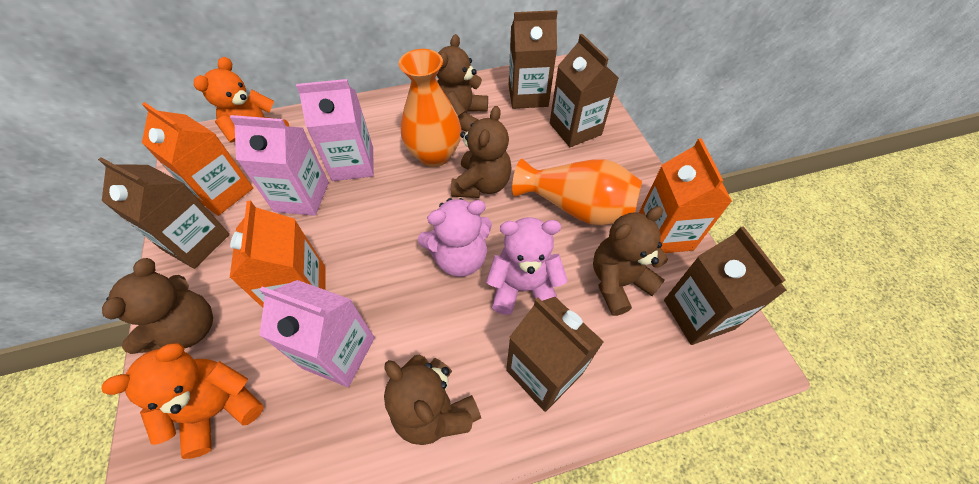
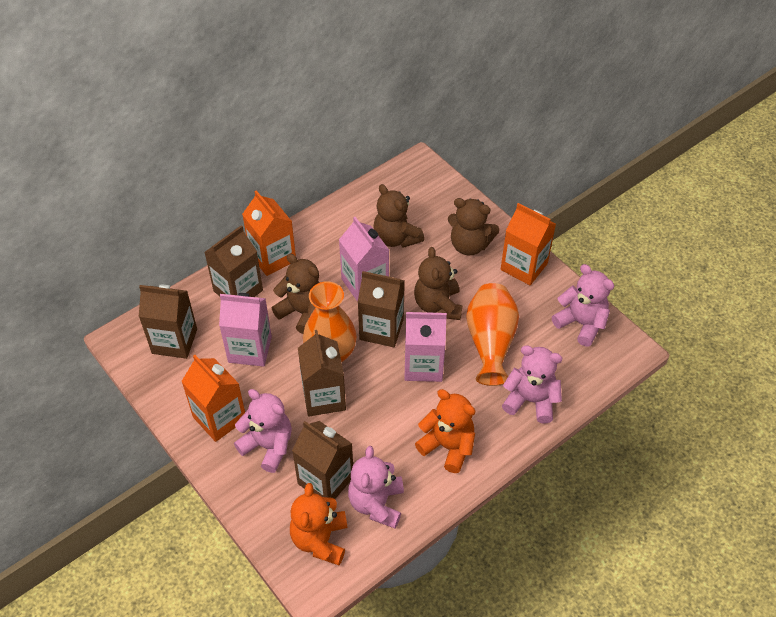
brown teddy bear: 5 -> 4
pink teddy bear: 2 -> 4

